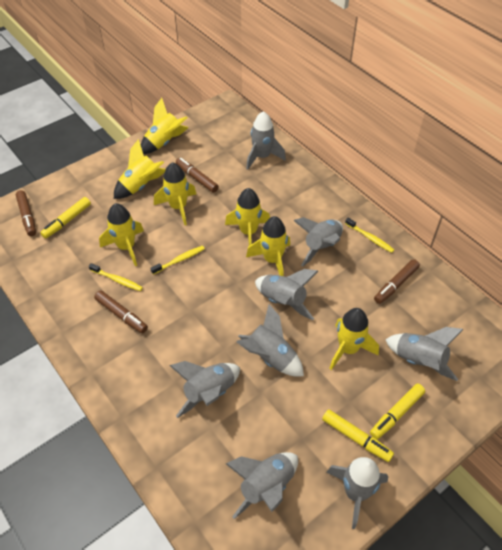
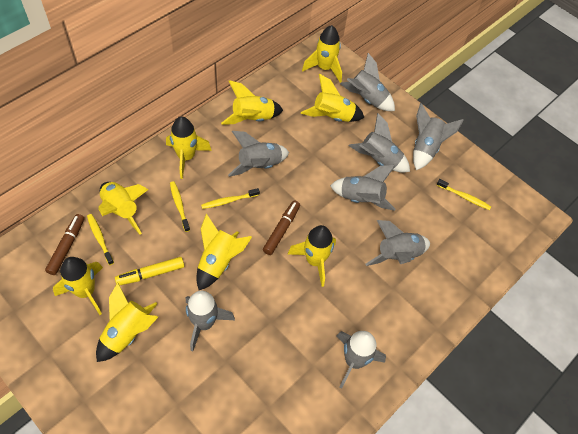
brown marker: 4 -> 2
yellow marker: 3 -> 1
yellow rocket: 7 -> 9
yellow toothbrush: 3 -> 4

